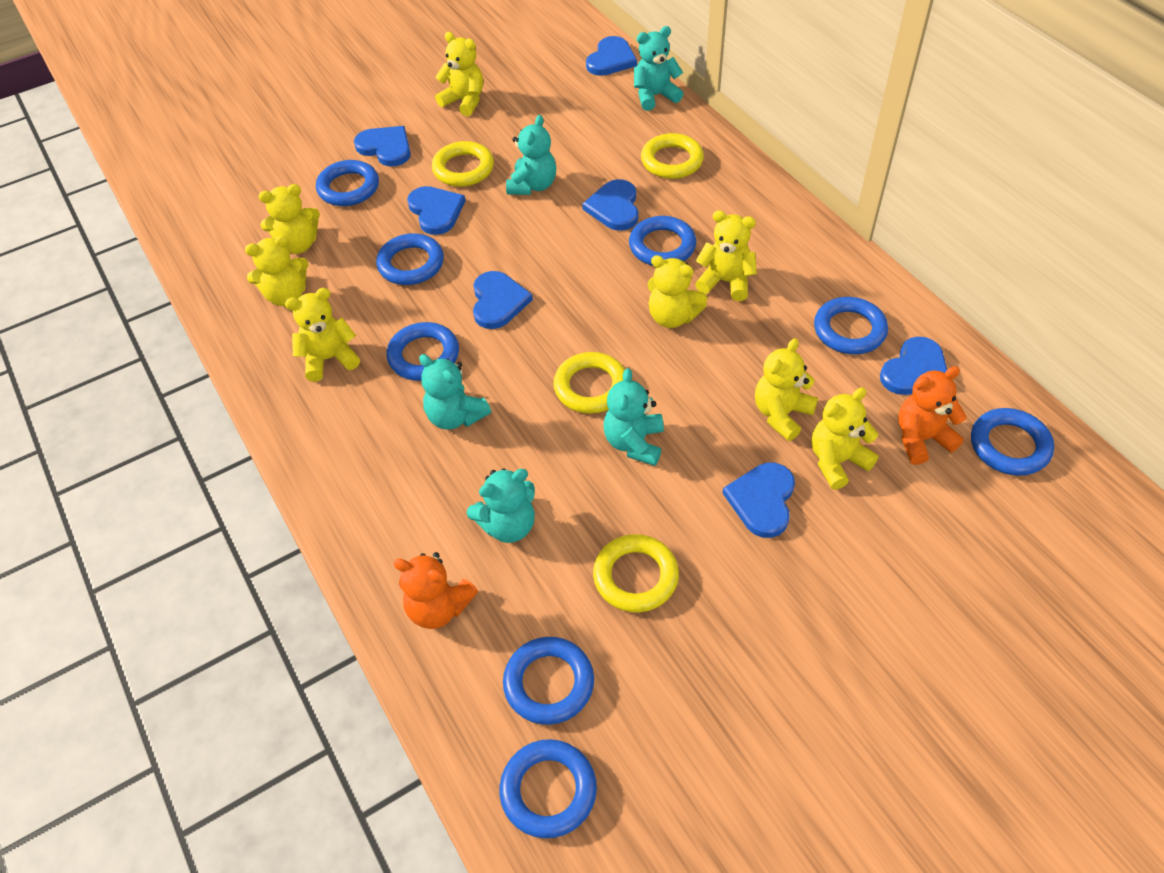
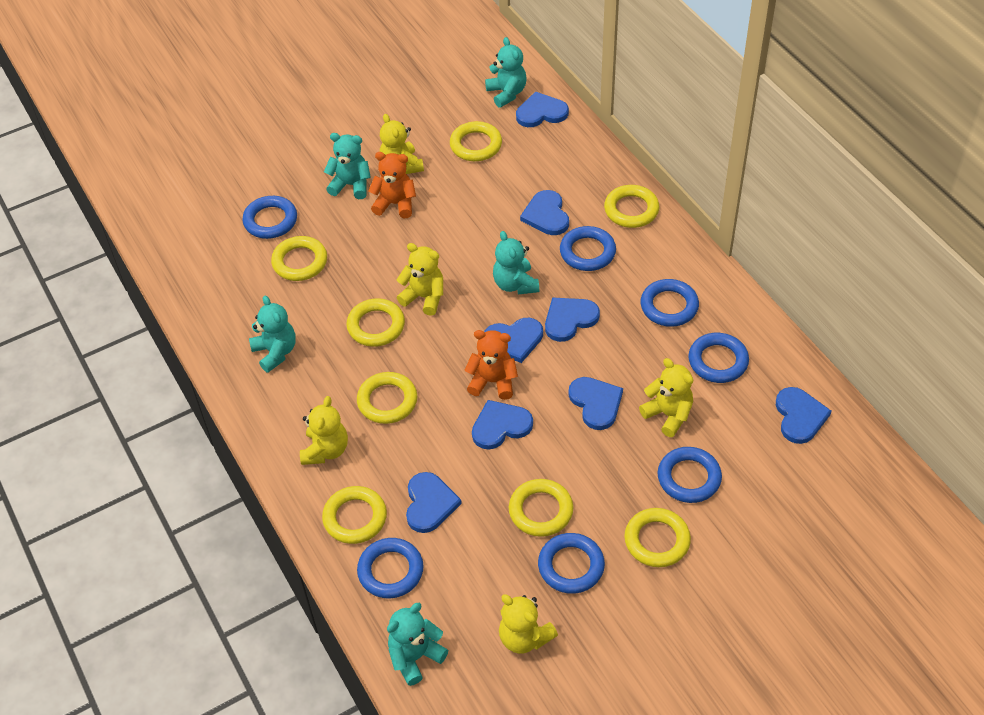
blue heart: 7 -> 8
blue ring: 8 -> 7
yellow ring: 4 -> 8
yellow teddy bear: 8 -> 5

